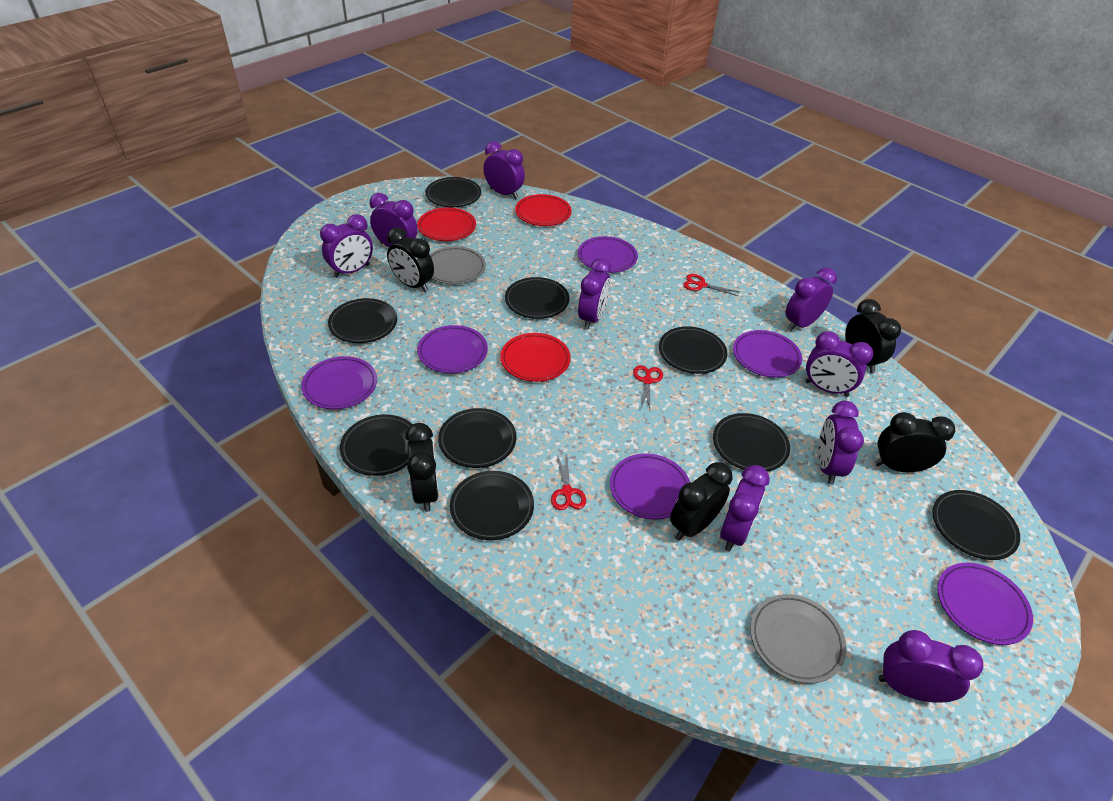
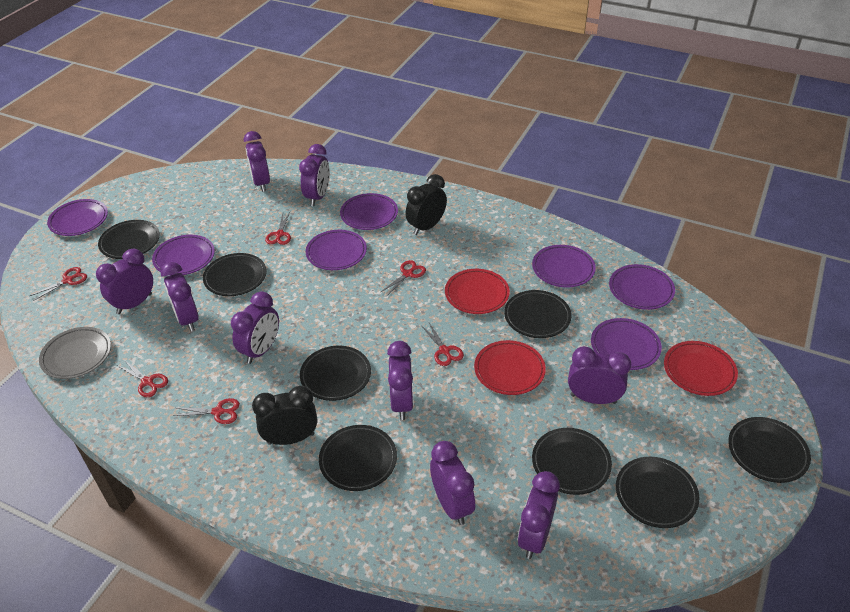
black clock: 5 -> 2
black plate: 9 -> 8
grey plate: 2 -> 1
purple plate: 6 -> 7
red scissors: 3 -> 6

